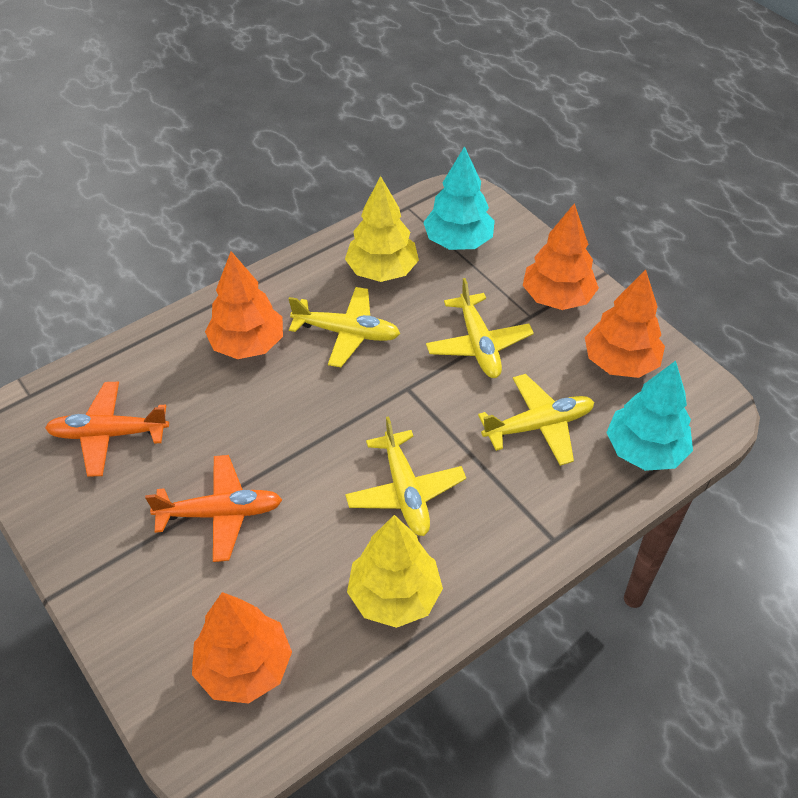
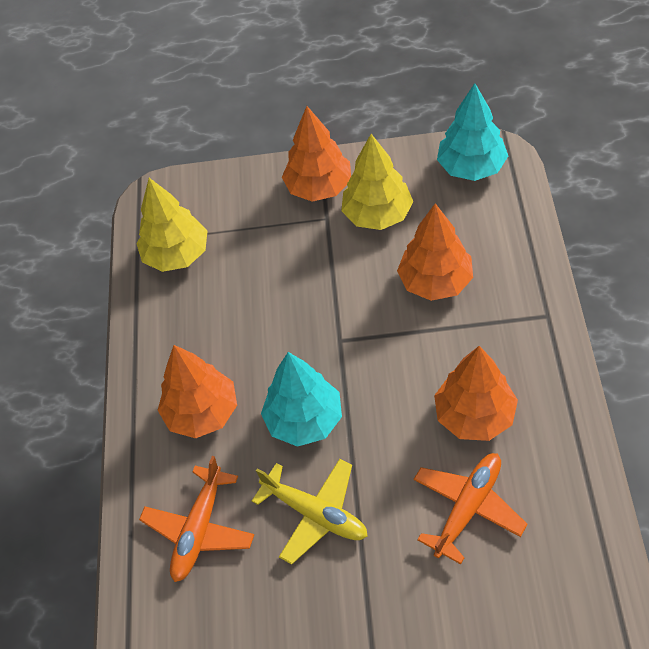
yellow plane: 4 -> 1

